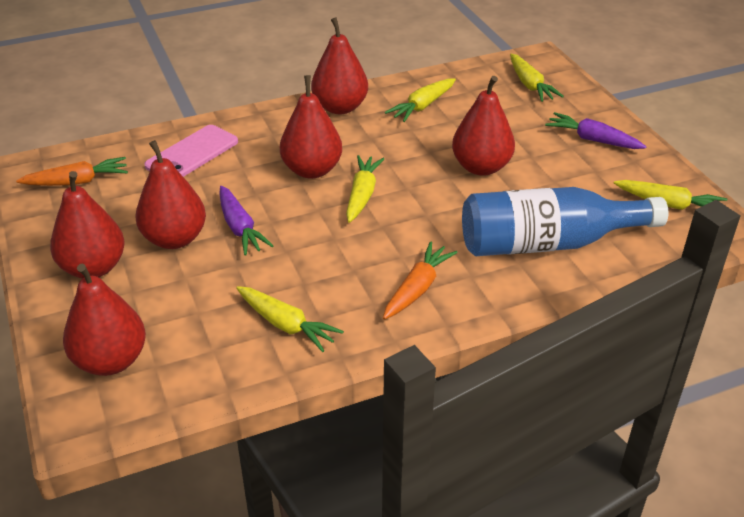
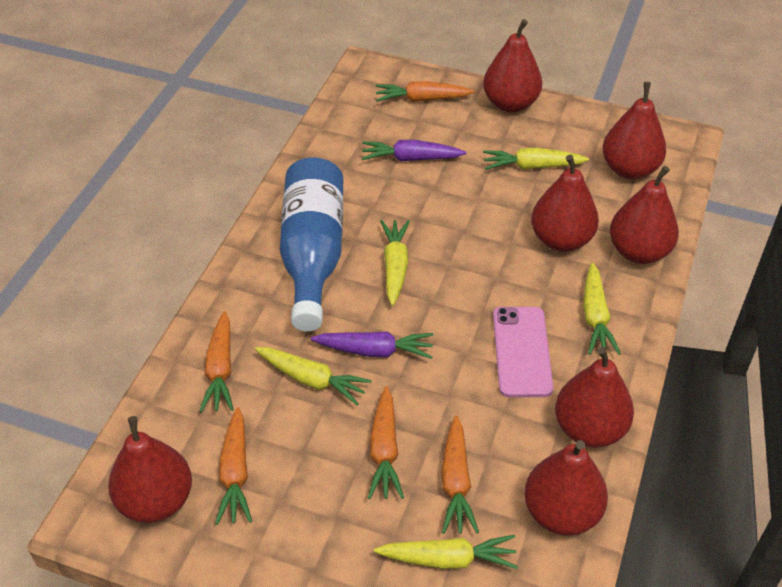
orange carrot: 2 -> 5
red pear: 6 -> 7

